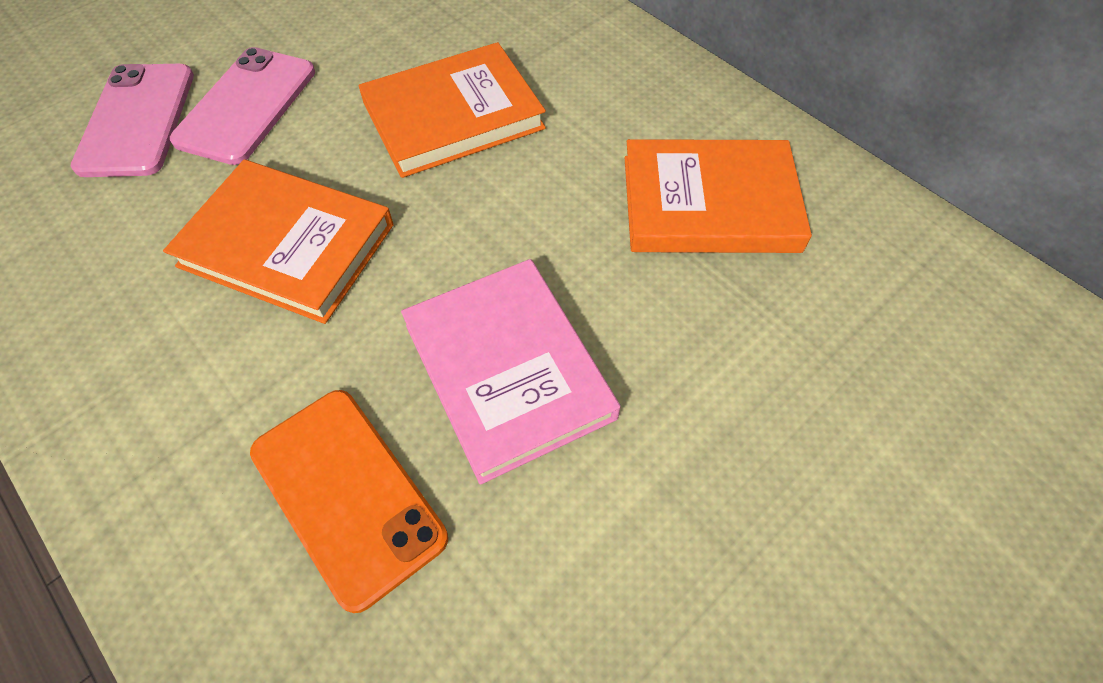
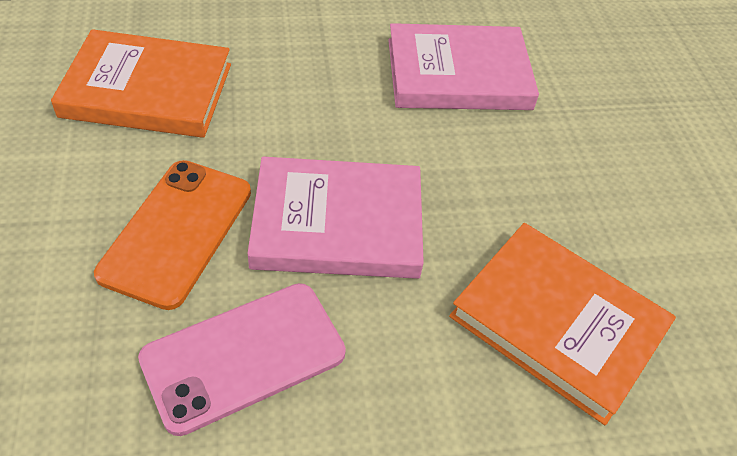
orange book: 3 -> 2
pink book: 1 -> 2
pink phone: 2 -> 1

